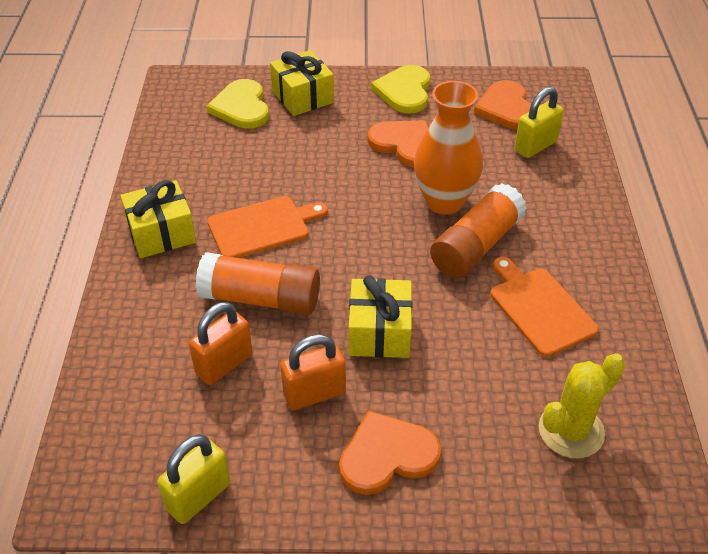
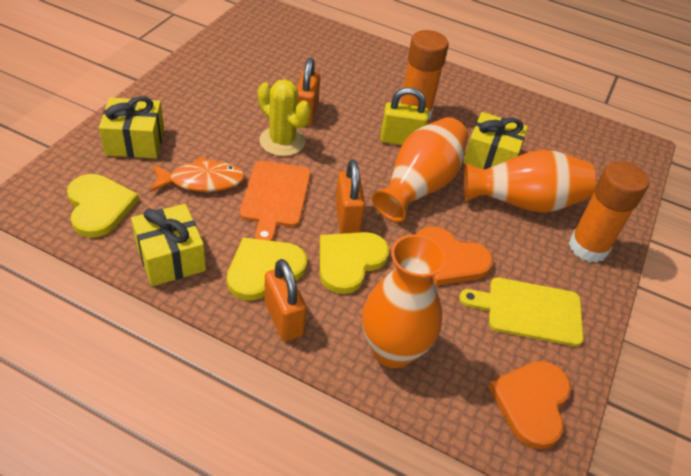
orange cutting board: 2 -> 1
orange fish: 0 -> 1
orange heart: 3 -> 2
orange padlock: 2 -> 3
orange vase: 1 -> 3
yellow cutting board: 0 -> 1
yellow heart: 2 -> 3
yellow padlock: 2 -> 1

